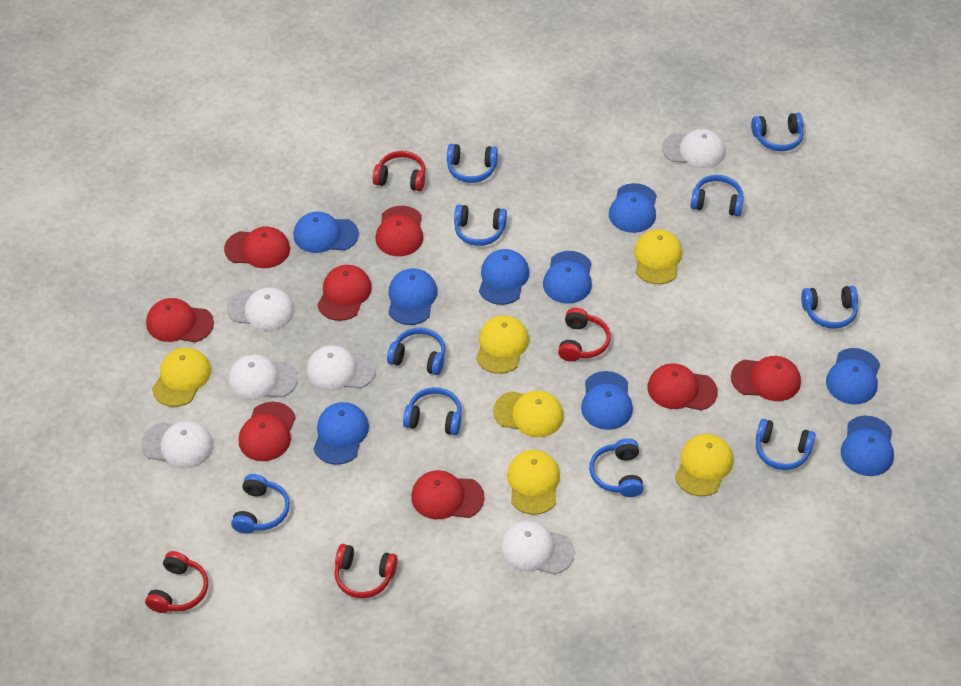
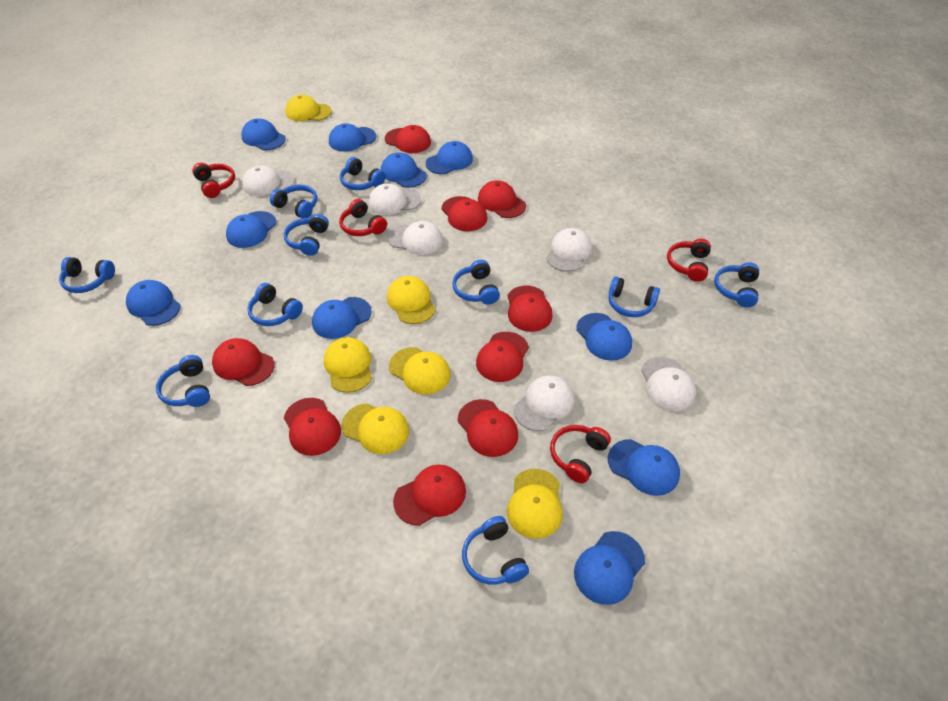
blue cap: 9 -> 10
red cap: 8 -> 9

